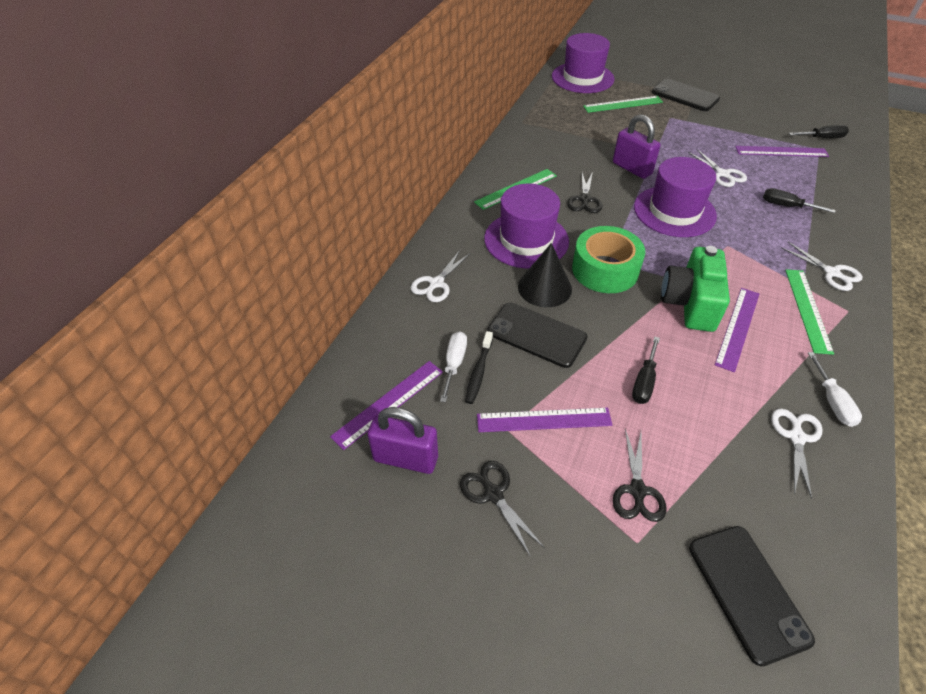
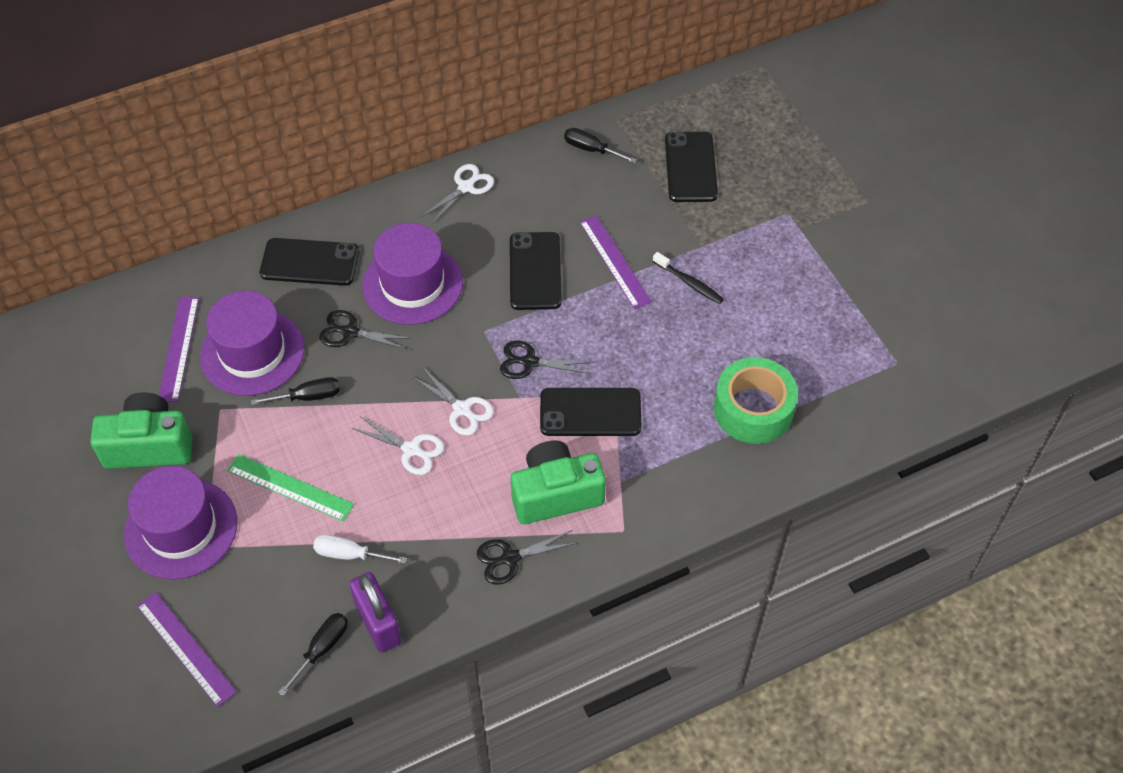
black cone: 1 -> 0
black phone: 3 -> 4
green camera: 1 -> 2
green ruler: 3 -> 1
purple padlock: 2 -> 1
purple ruler: 4 -> 3
white scissors: 4 -> 3
white screwdriver: 2 -> 1

